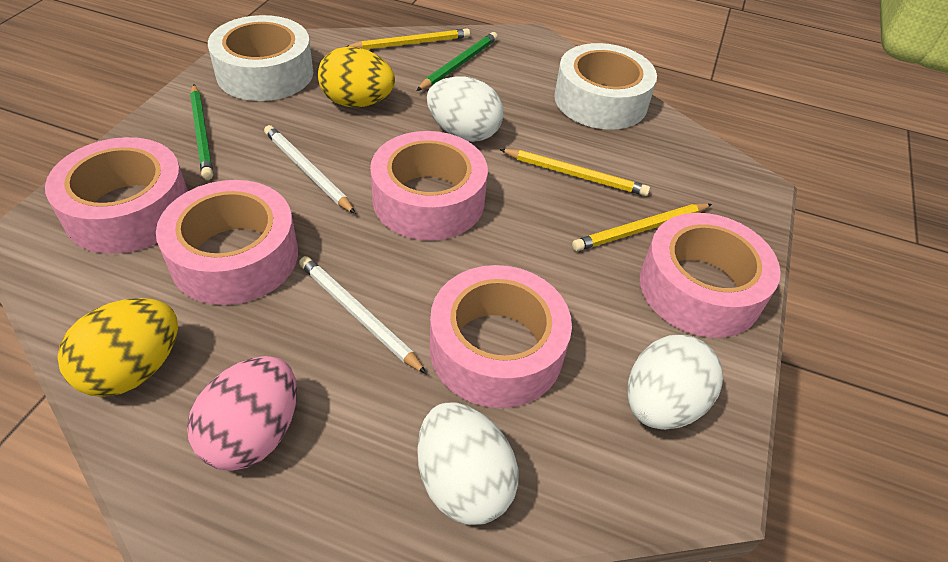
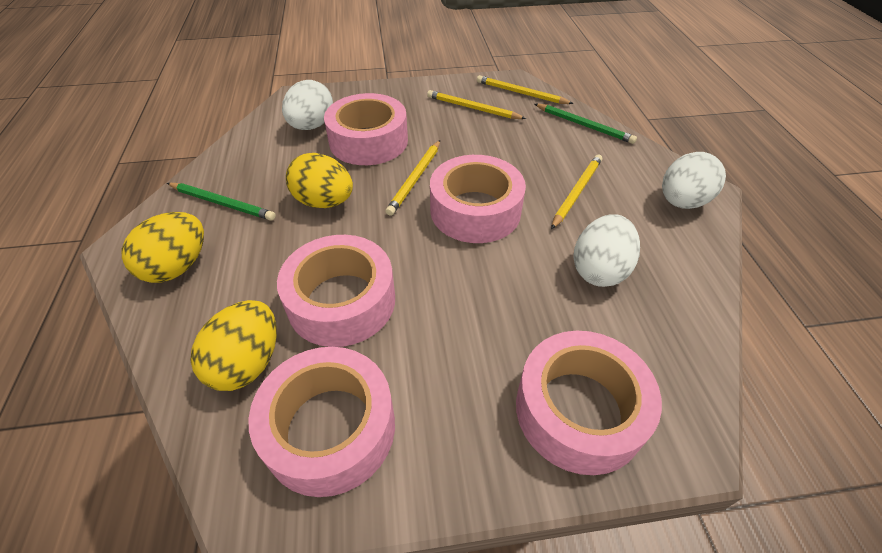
pink egg: 1 -> 0
white pencil: 2 -> 0
white tape: 2 -> 0
yellow egg: 2 -> 3
yellow pencil: 3 -> 4

